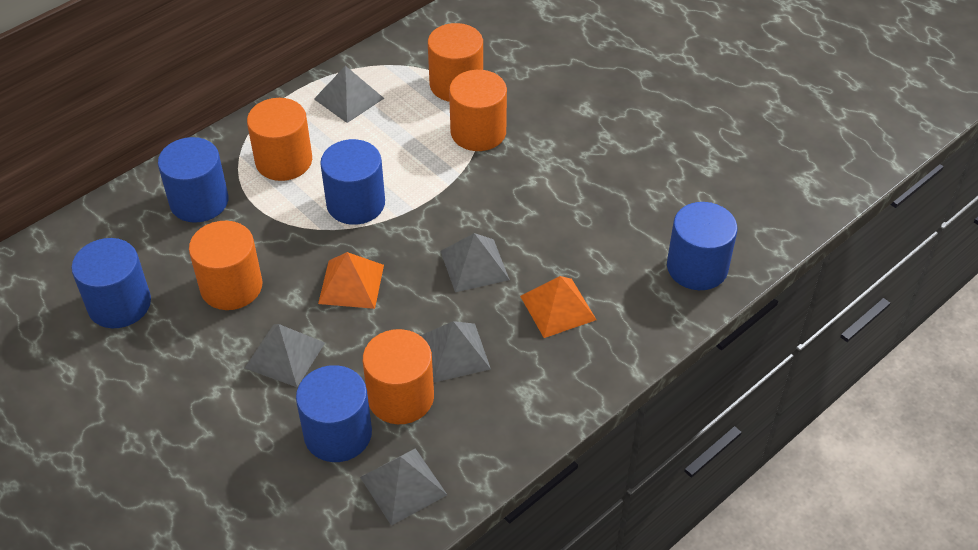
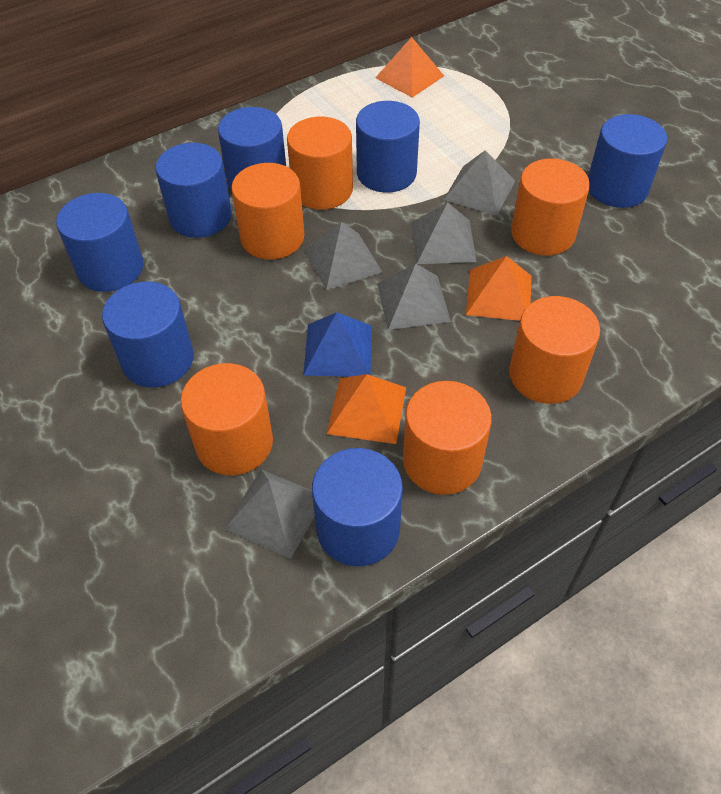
blue cylinder: 5 -> 7
blue pyramid: 0 -> 1
orange cylinder: 5 -> 6
orange pyramid: 2 -> 3

